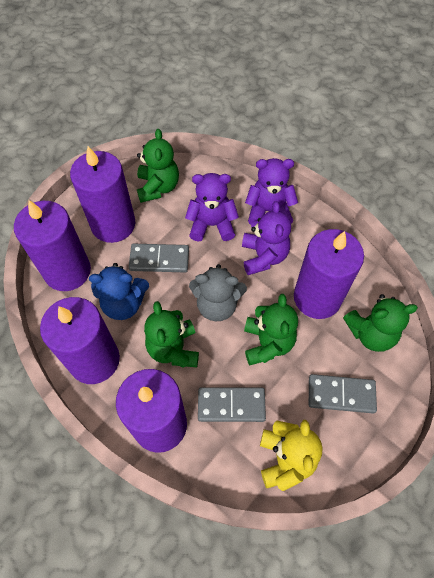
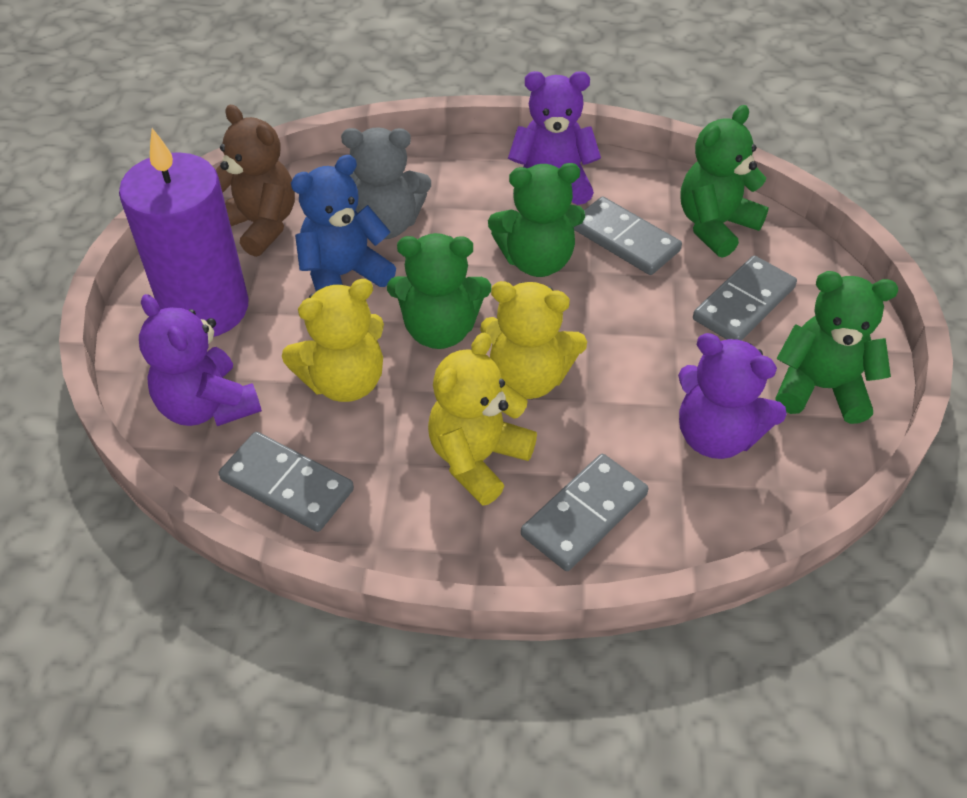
brown teddy bear: 0 -> 1
grey domino: 3 -> 4
purple candle: 5 -> 1
yellow teddy bear: 1 -> 3

